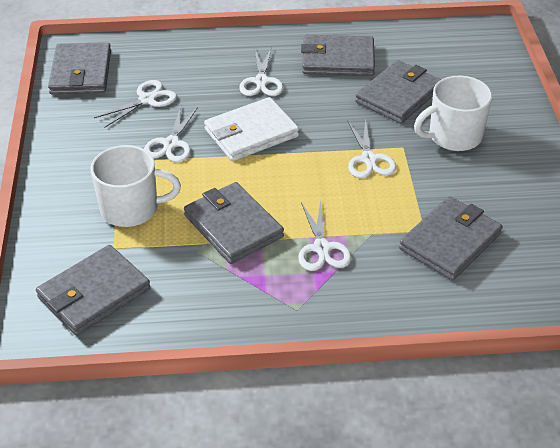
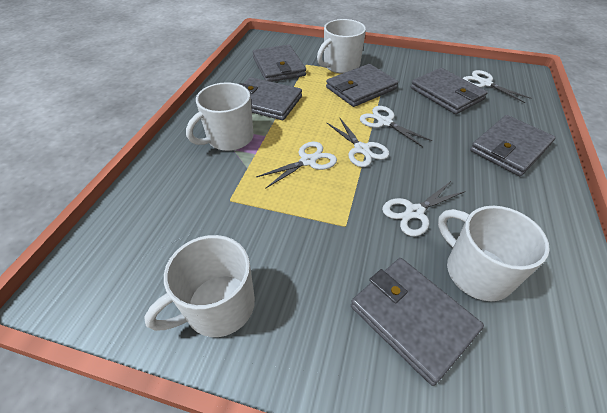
white mug: 2 -> 4
white wallet: 1 -> 0

